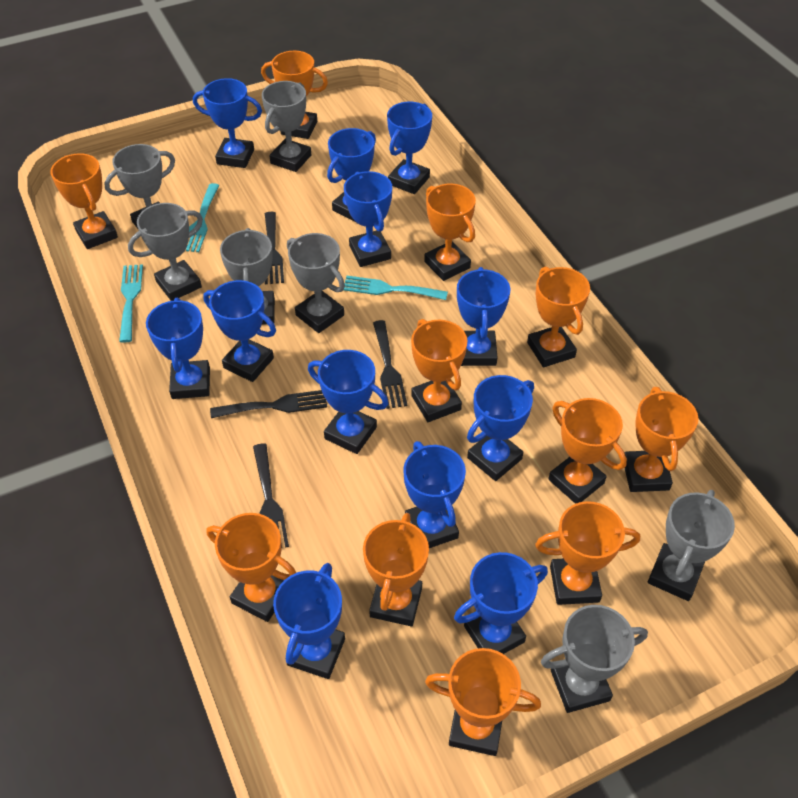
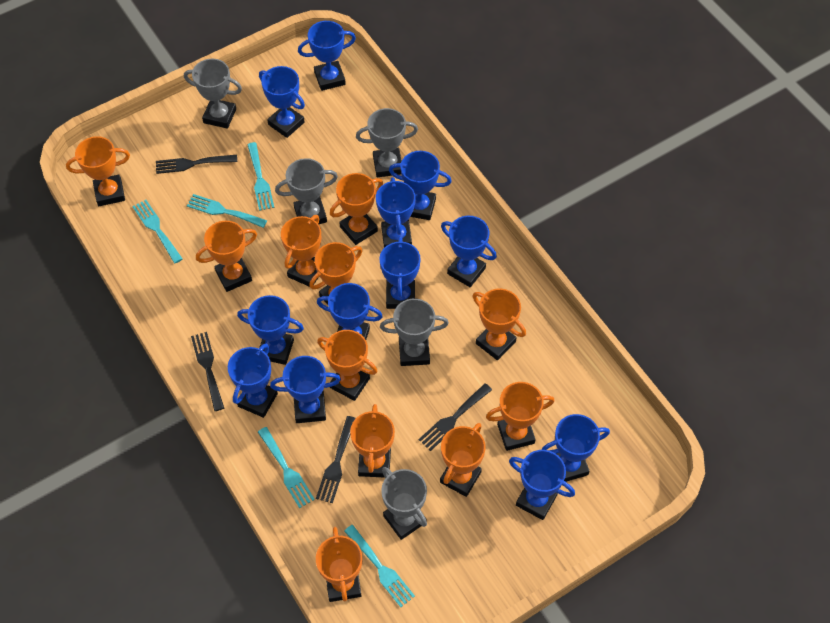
grey trophy: 7 -> 5
turquoise fork: 3 -> 5

